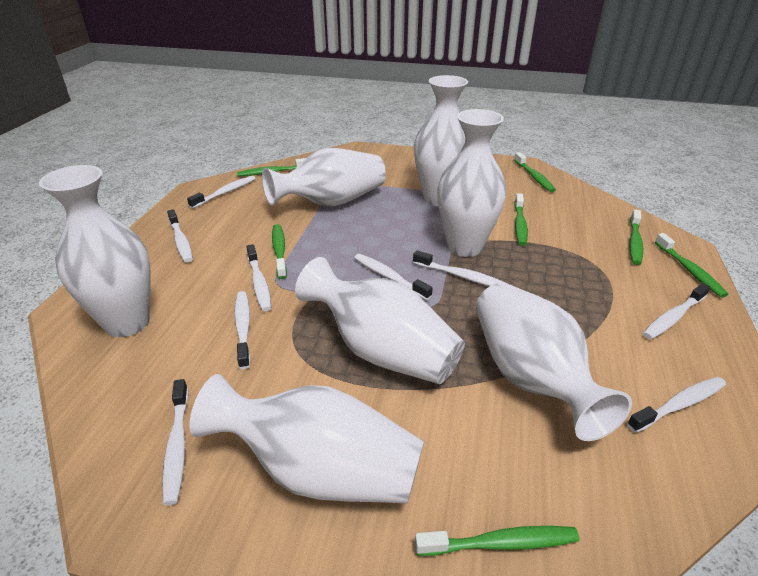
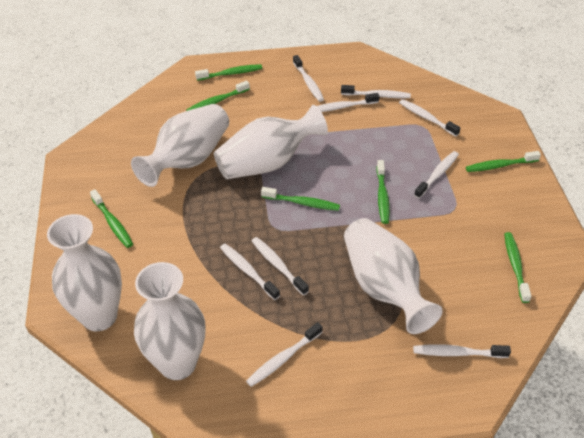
white vase: 7 -> 5

